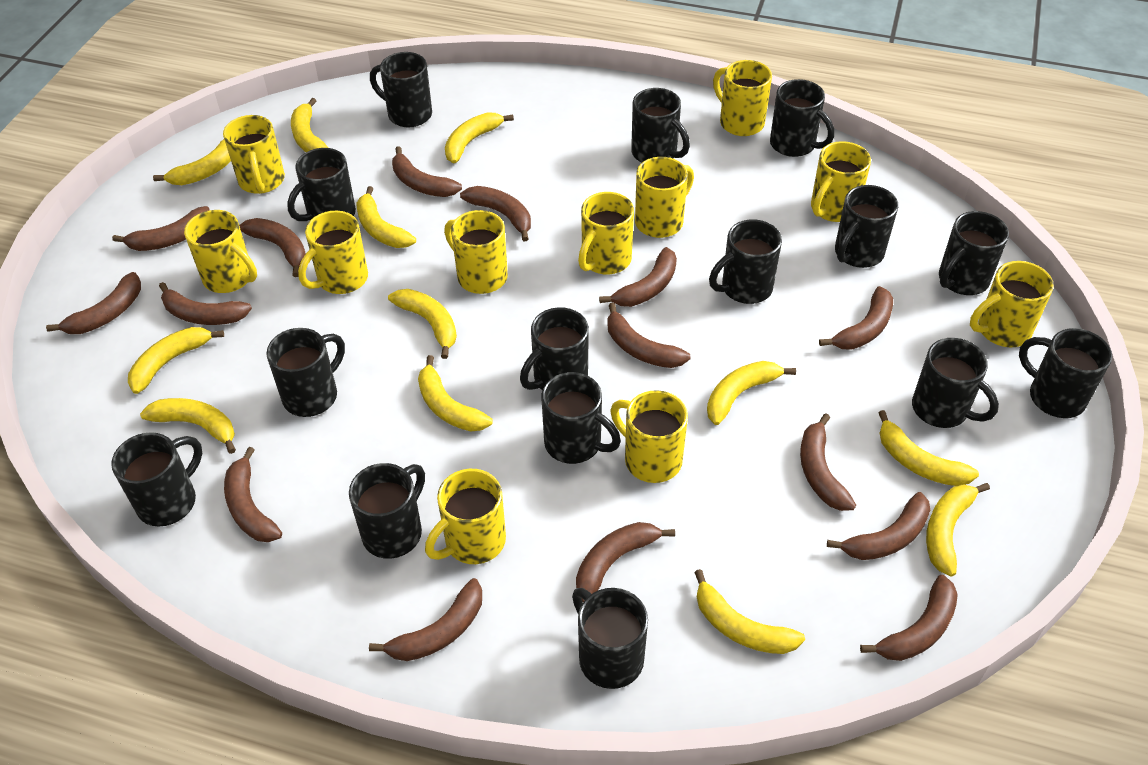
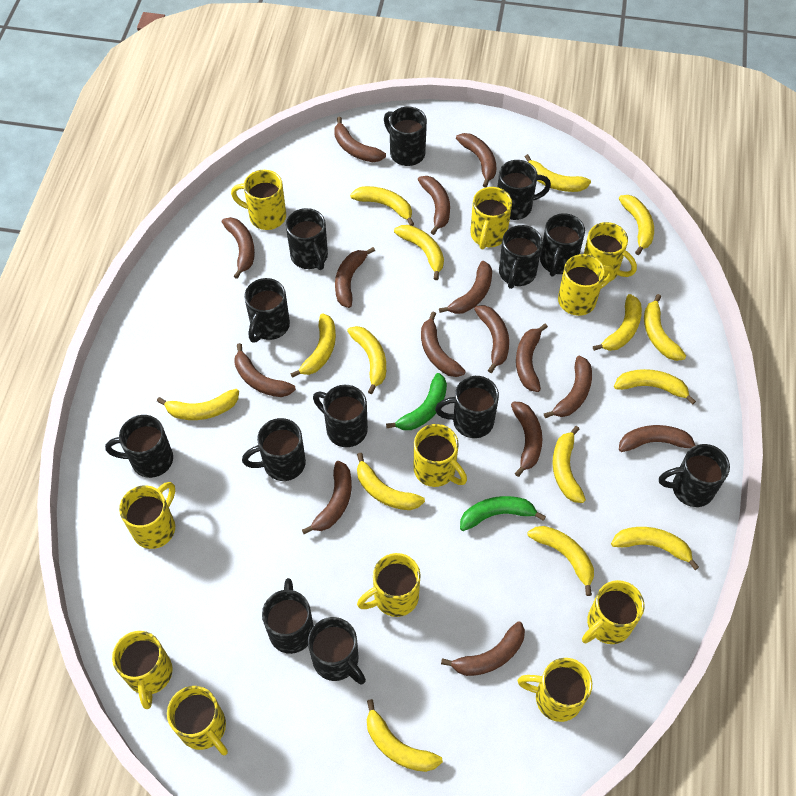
black mug: 15 -> 13
green banana: 0 -> 2
yellow banana: 12 -> 15

